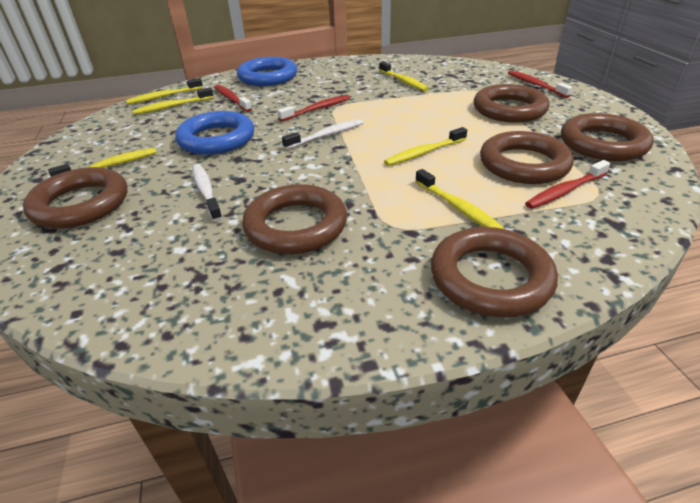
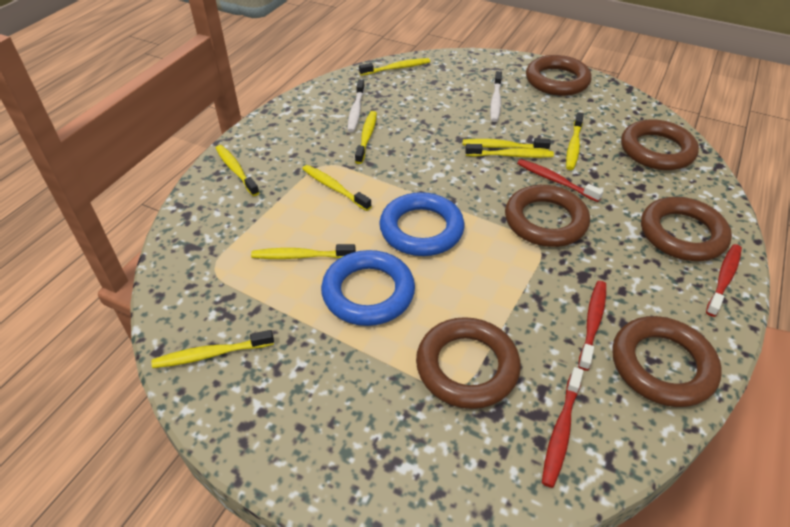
yellow toothbrush: 6 -> 9

